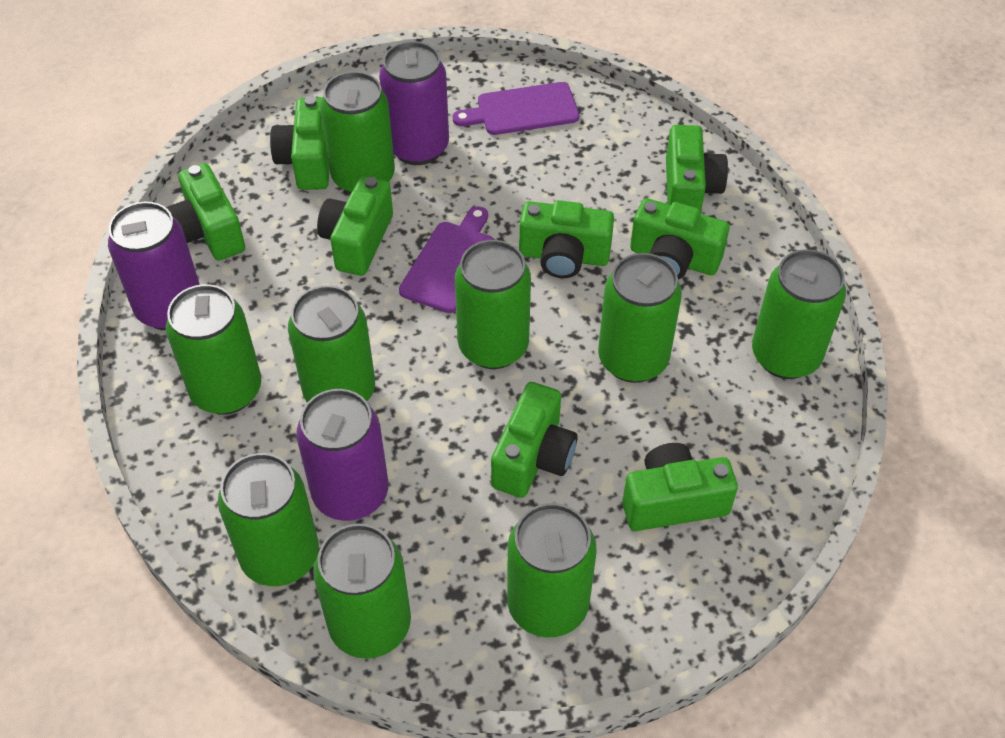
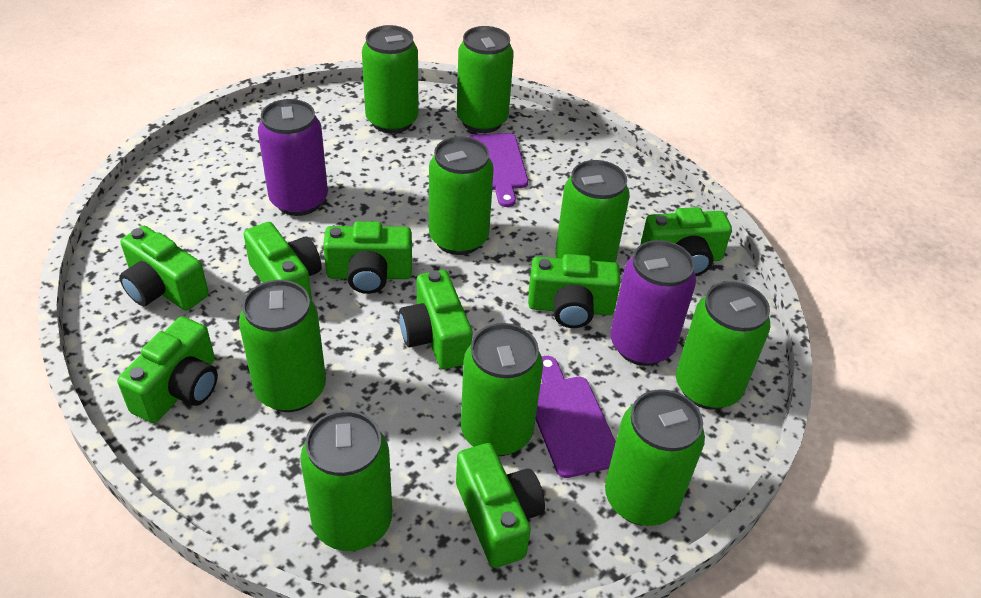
purple can: 3 -> 2

